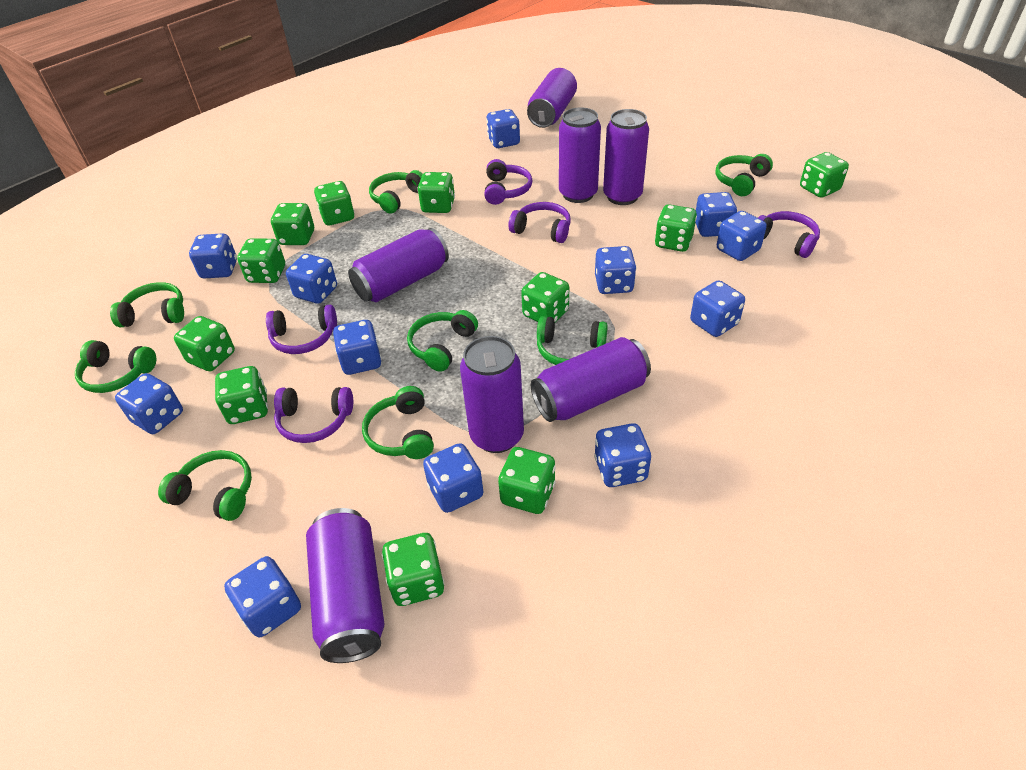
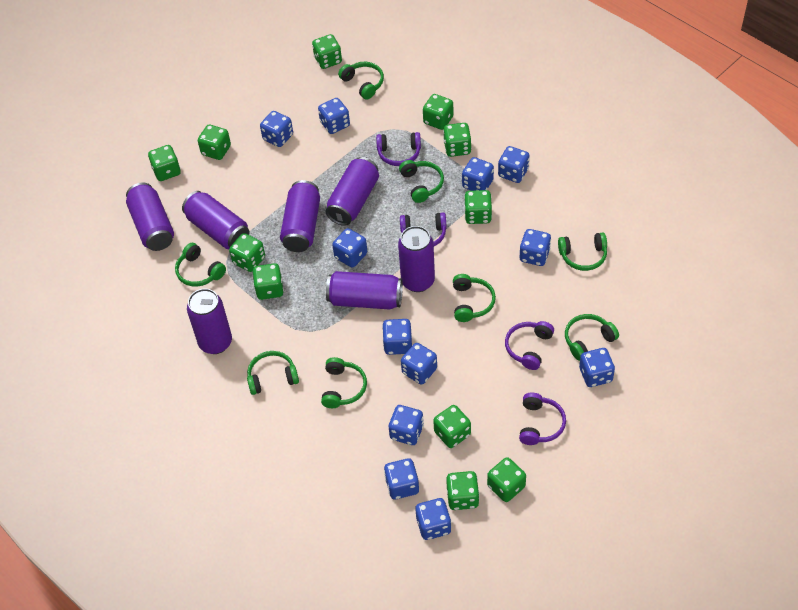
purple headphones: 5 -> 4

